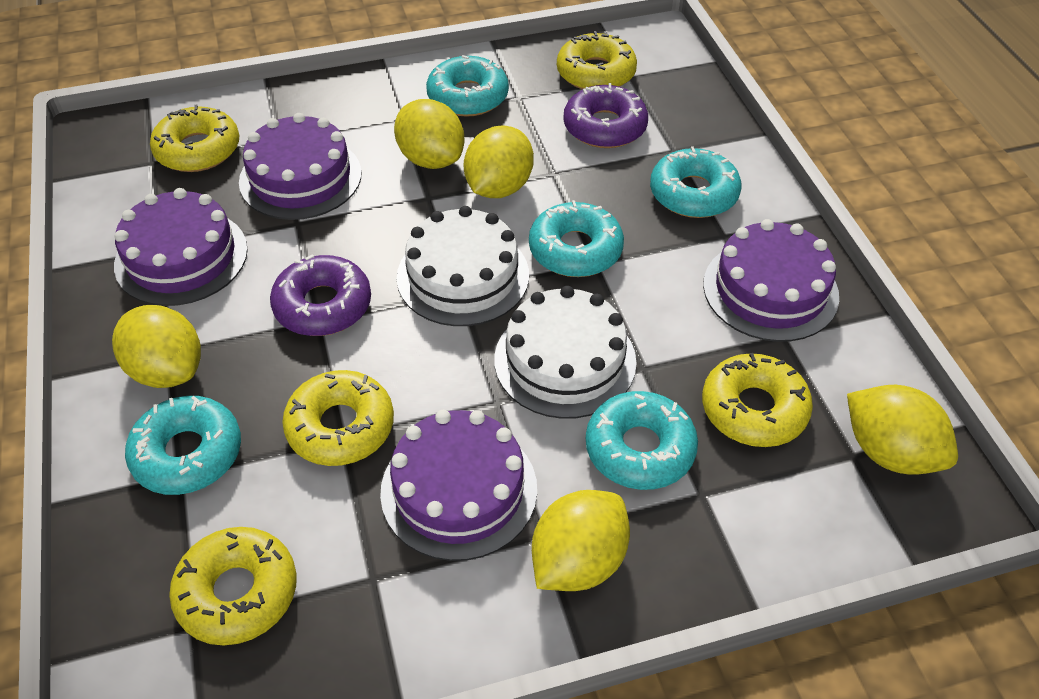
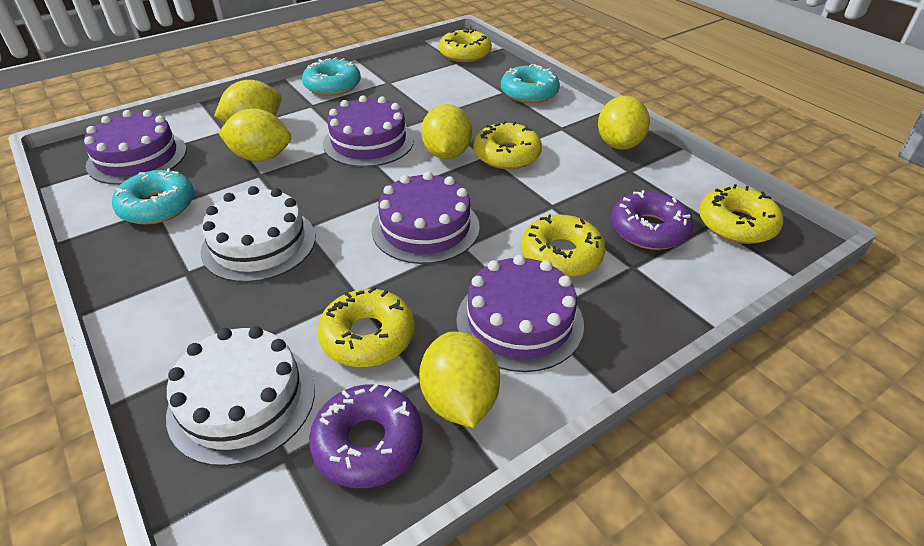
turquoise donut: 5 -> 3

